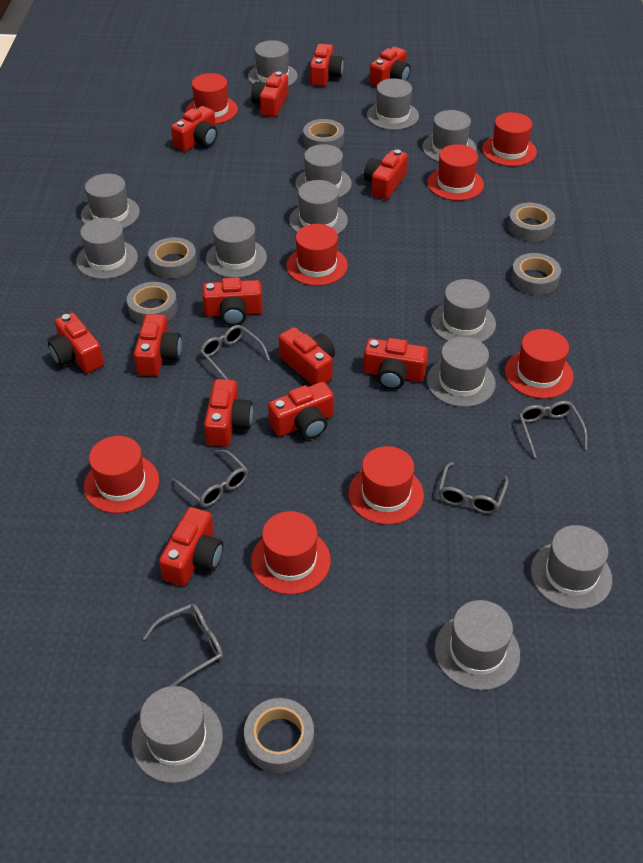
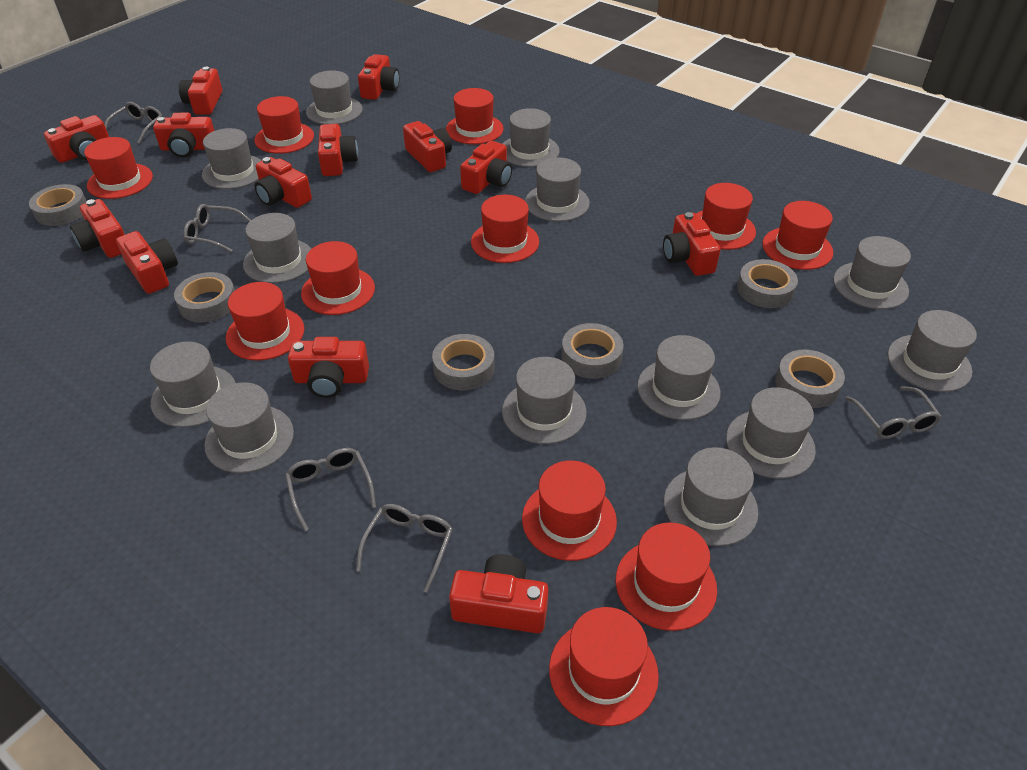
red hat: 8 -> 11

